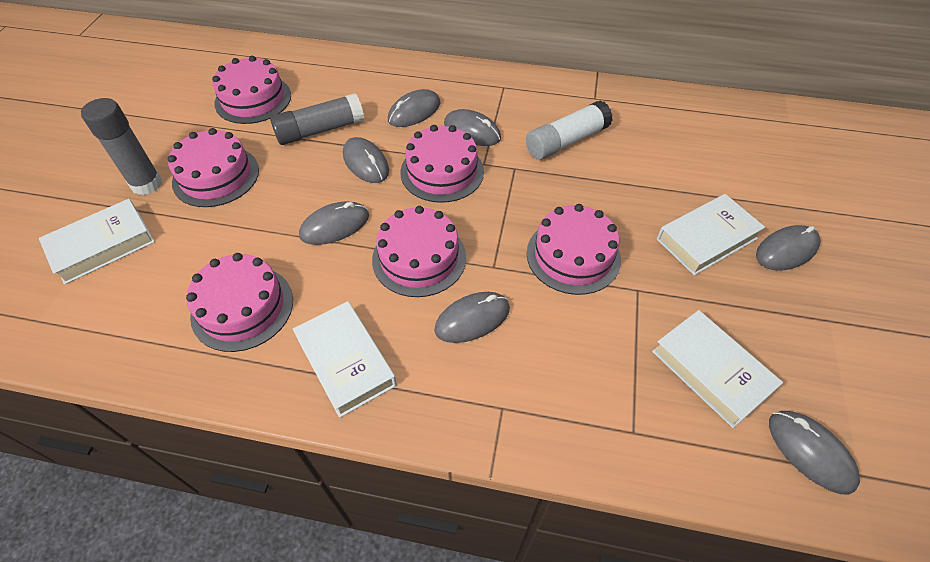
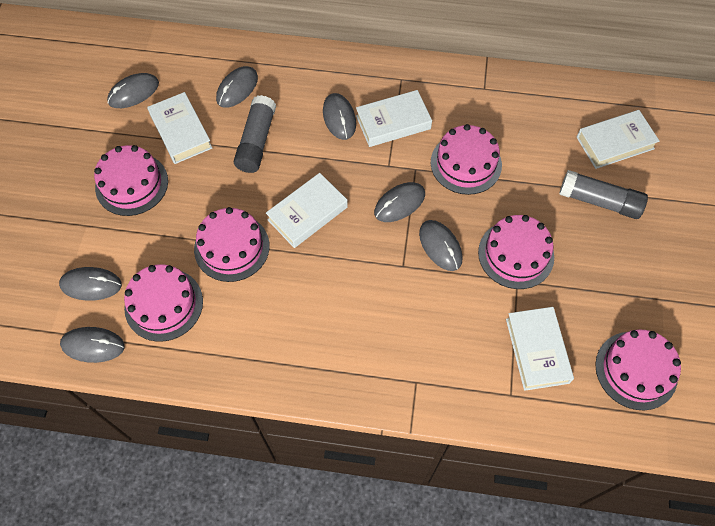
white book: 4 -> 5
white glue stick: 1 -> 0

